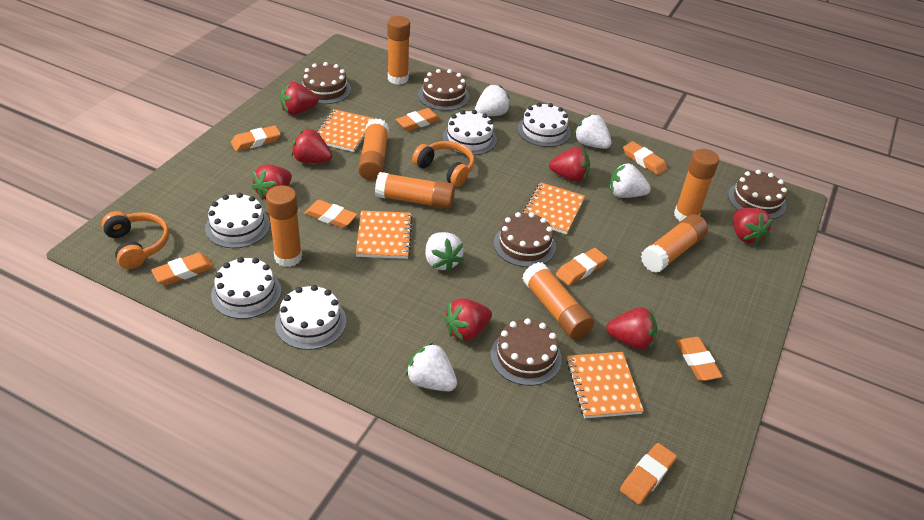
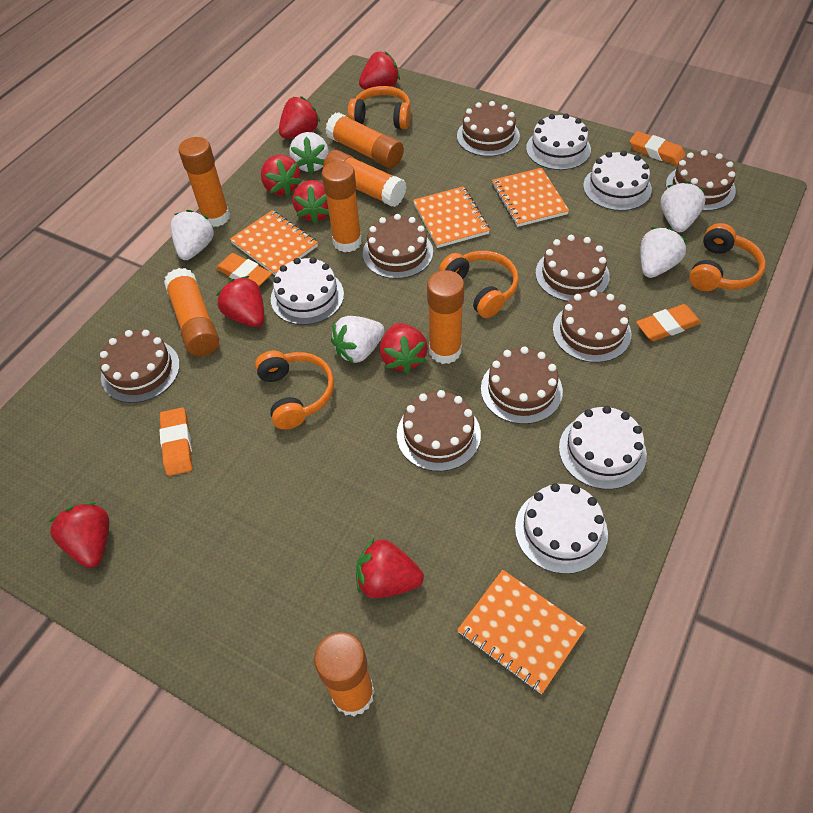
brown cake: 5 -> 8
orange eraser: 8 -> 4
orange headphones: 2 -> 4
red strawberry: 7 -> 8

